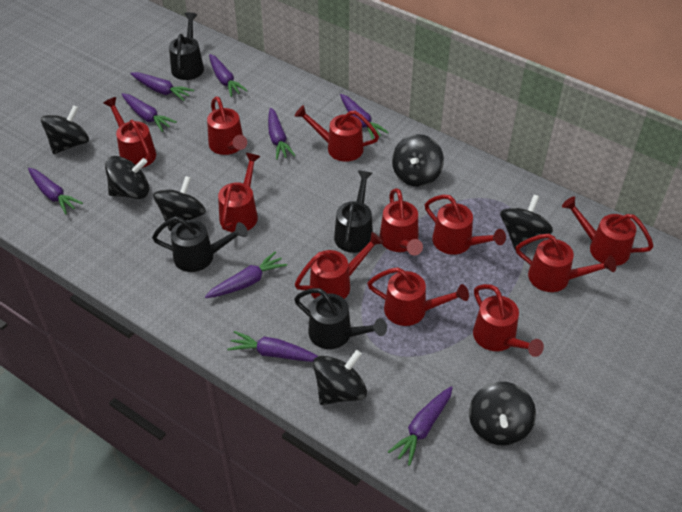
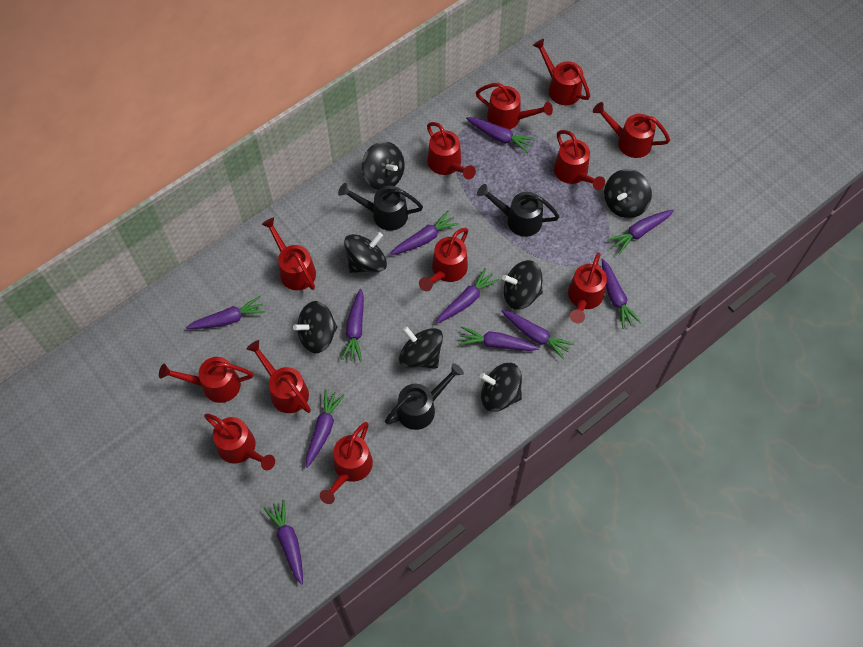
black watering can: 4 -> 3
purple carrot: 9 -> 11
red watering can: 11 -> 12

